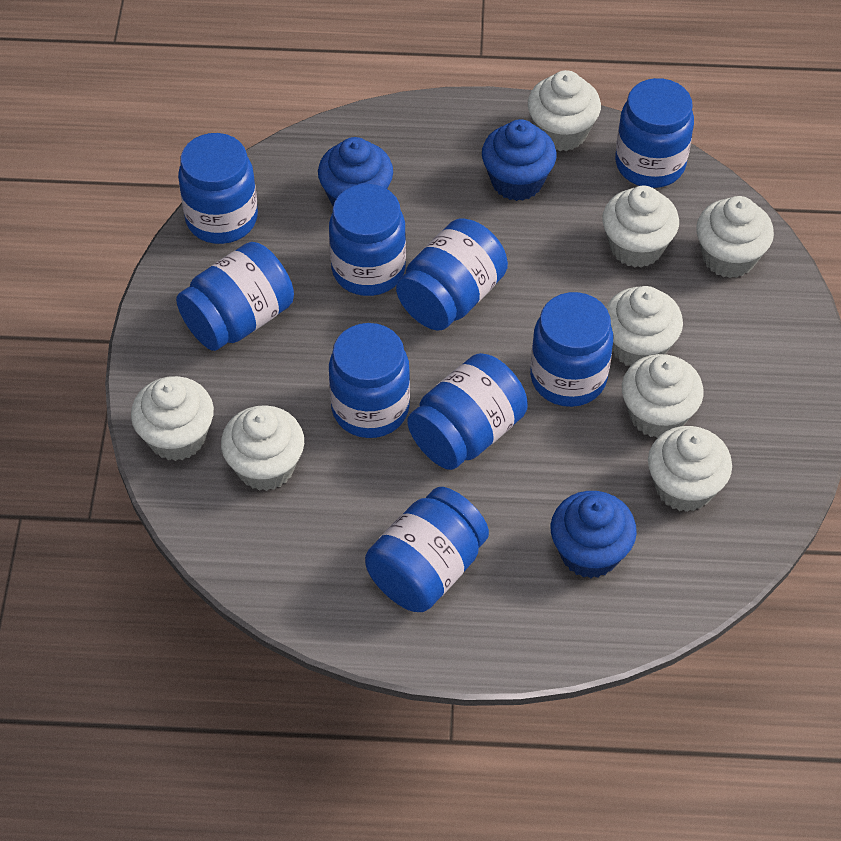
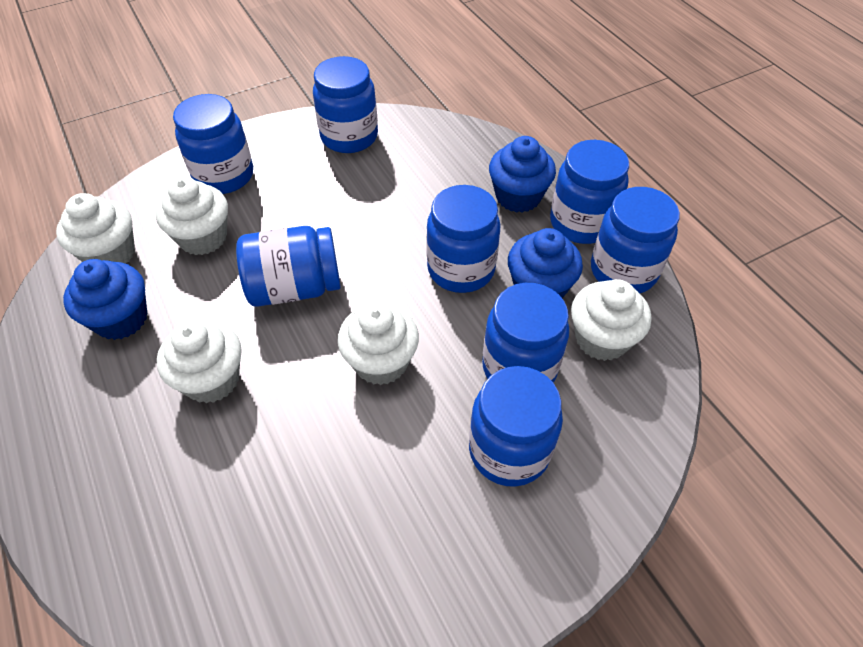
blue jar: 9 -> 8
white cupcake: 8 -> 5

